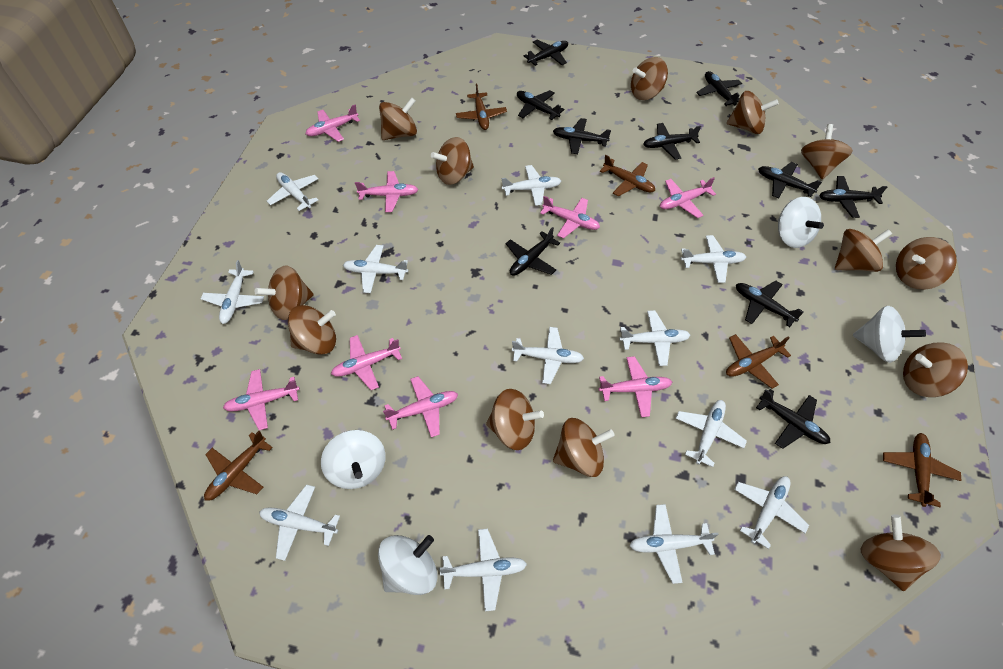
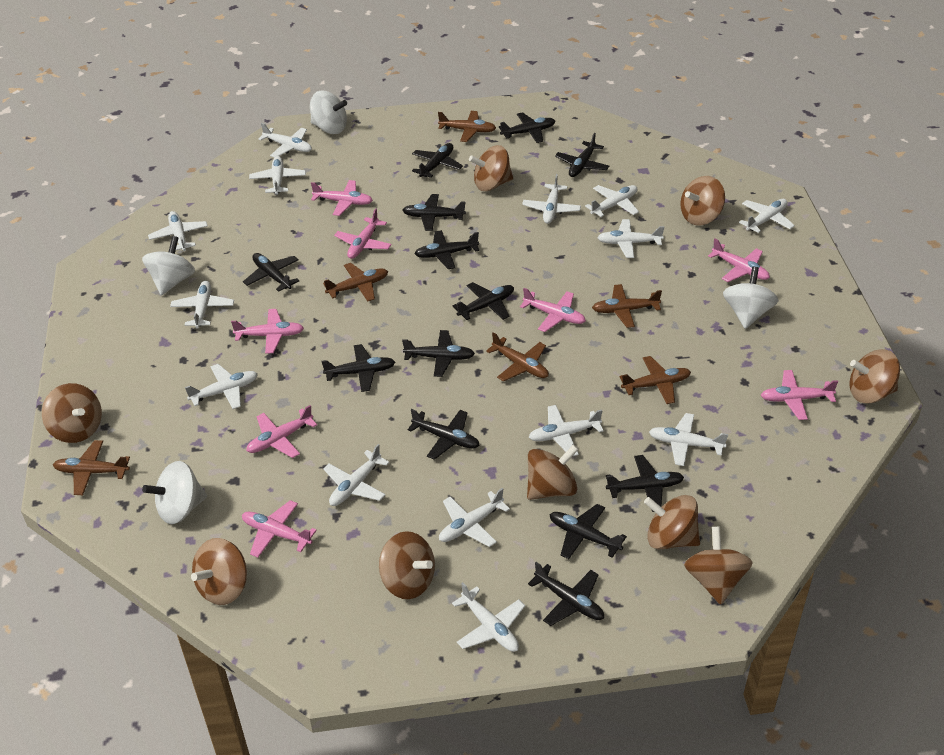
black plane: 10 -> 13
brown plane: 5 -> 6
brown spinning top: 13 -> 9
white plane: 12 -> 14

